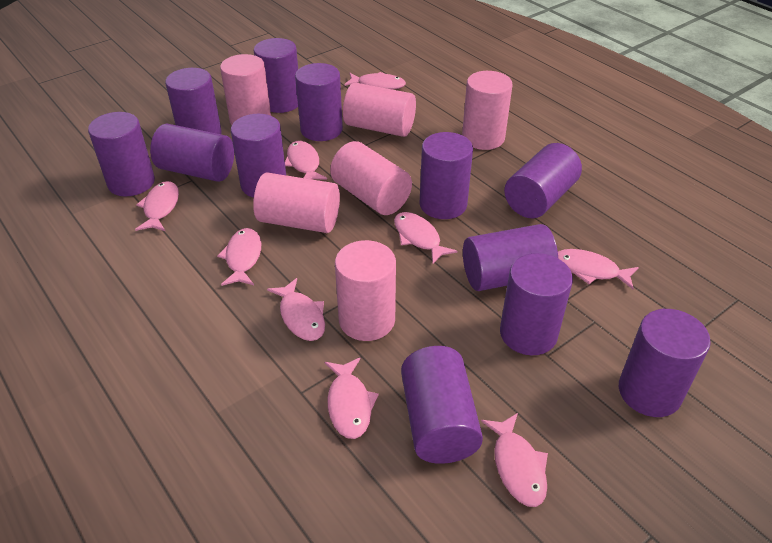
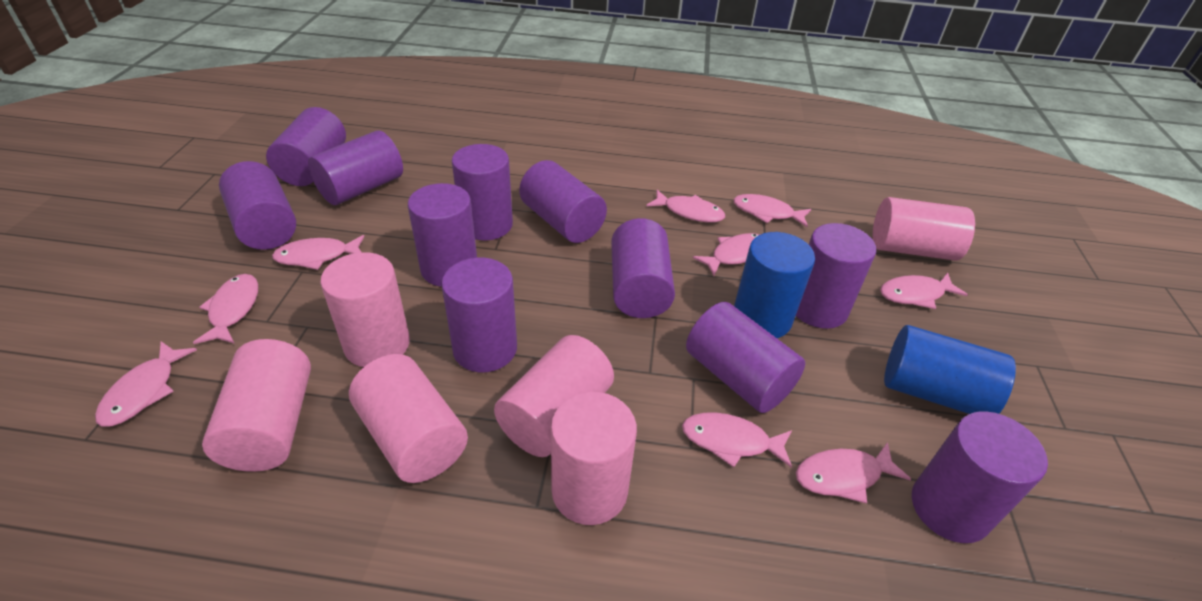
blue cylinder: 0 -> 2
purple cylinder: 12 -> 11

